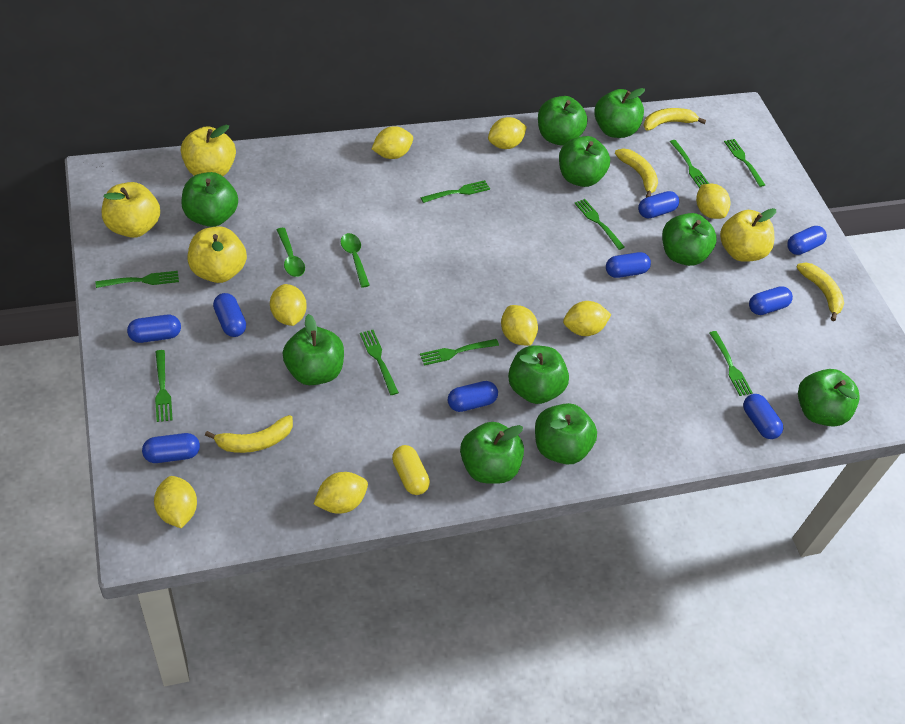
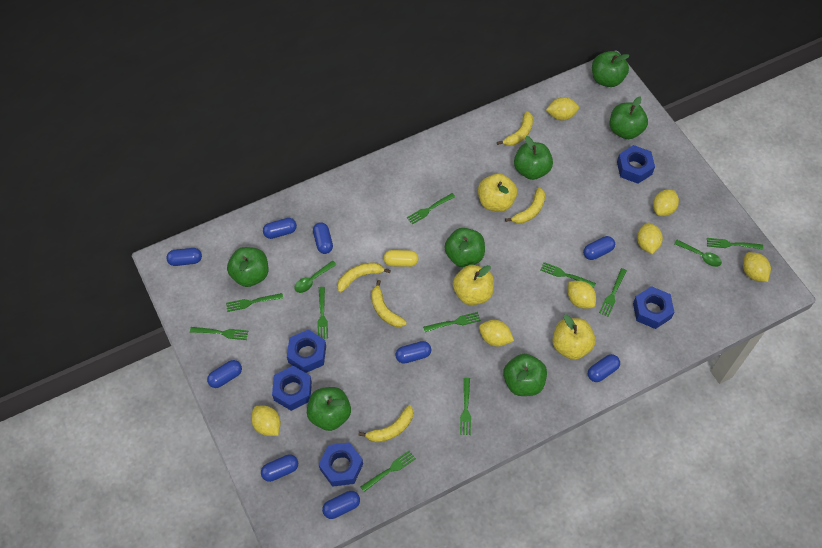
blue nut: 0 -> 5
green apple: 10 -> 7
green fork: 9 -> 10
yellow apple: 4 -> 3
yellow banana: 4 -> 5
yellow lemon: 8 -> 7

